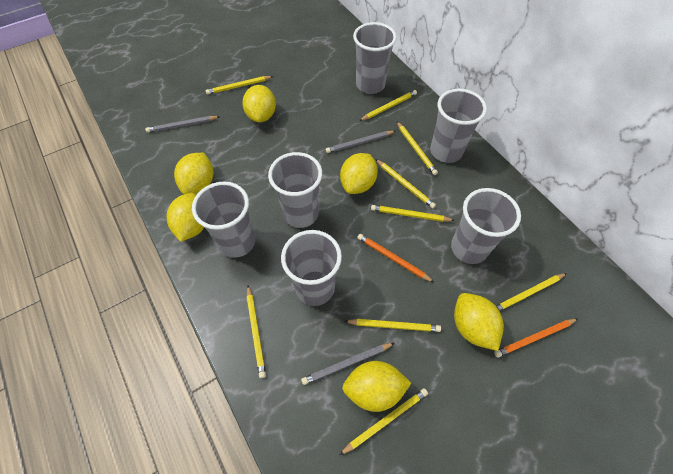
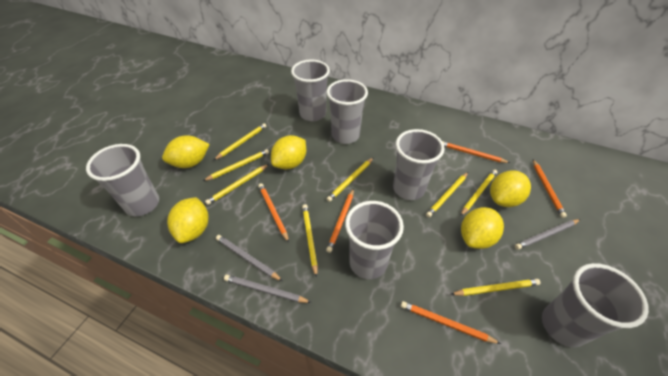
orange pencil: 2 -> 5
yellow lemon: 6 -> 5
yellow pencil: 9 -> 8

